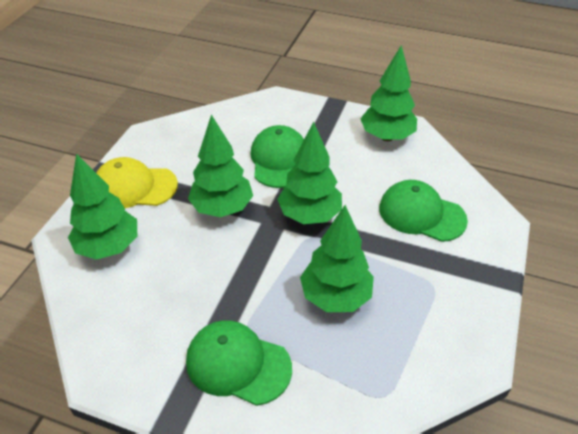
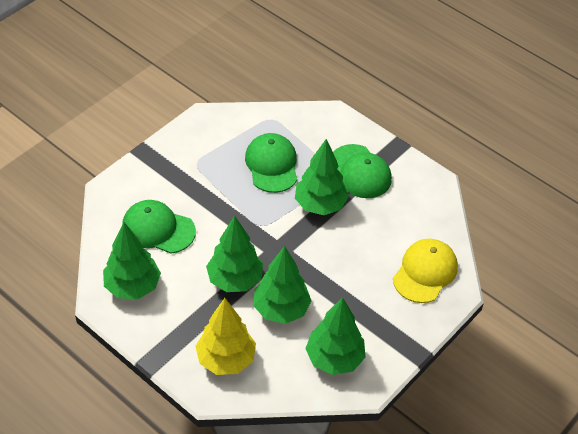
yellow tree: 0 -> 1

